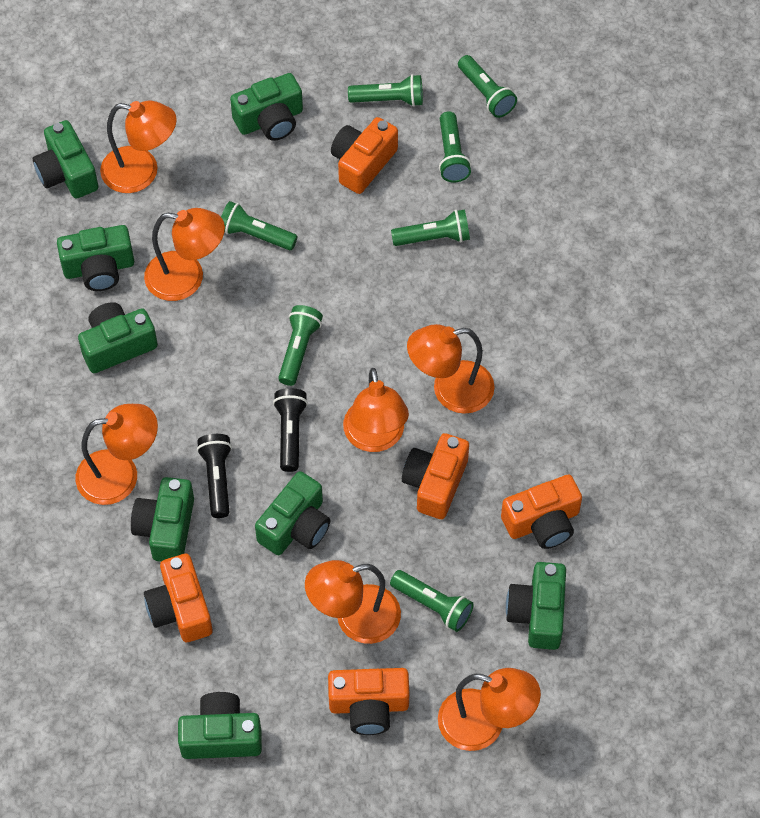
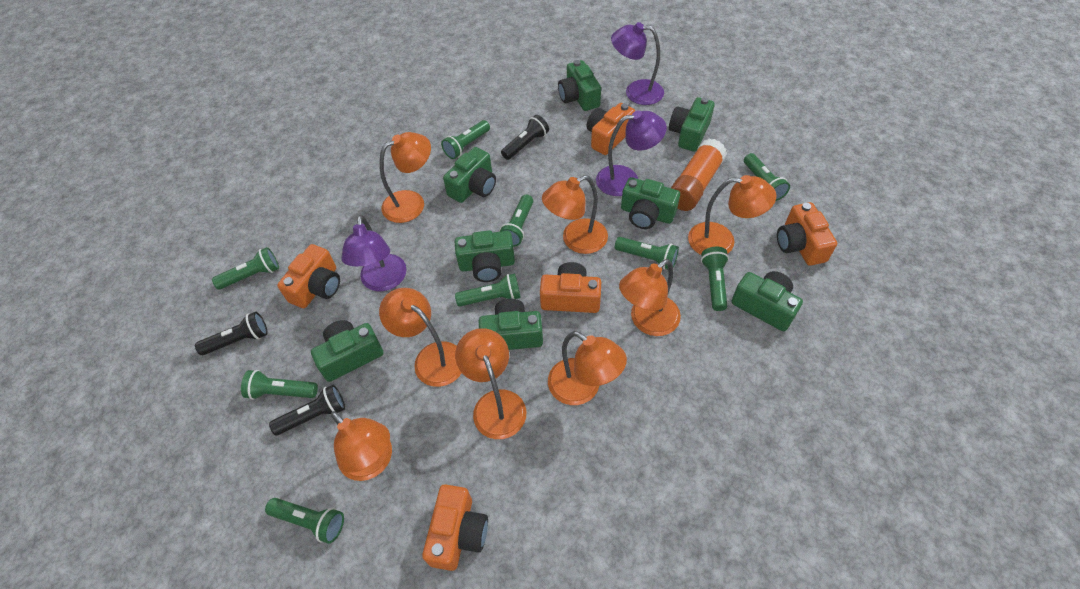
black flashlight: 2 -> 3
green flashlight: 7 -> 9
orange glue stick: 0 -> 1
orange lamp: 7 -> 8
purple lamp: 0 -> 3

